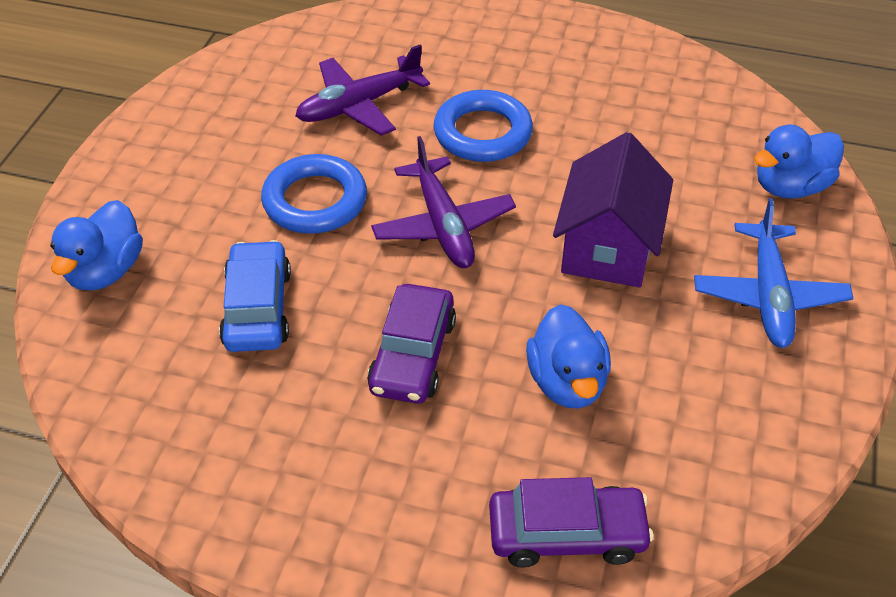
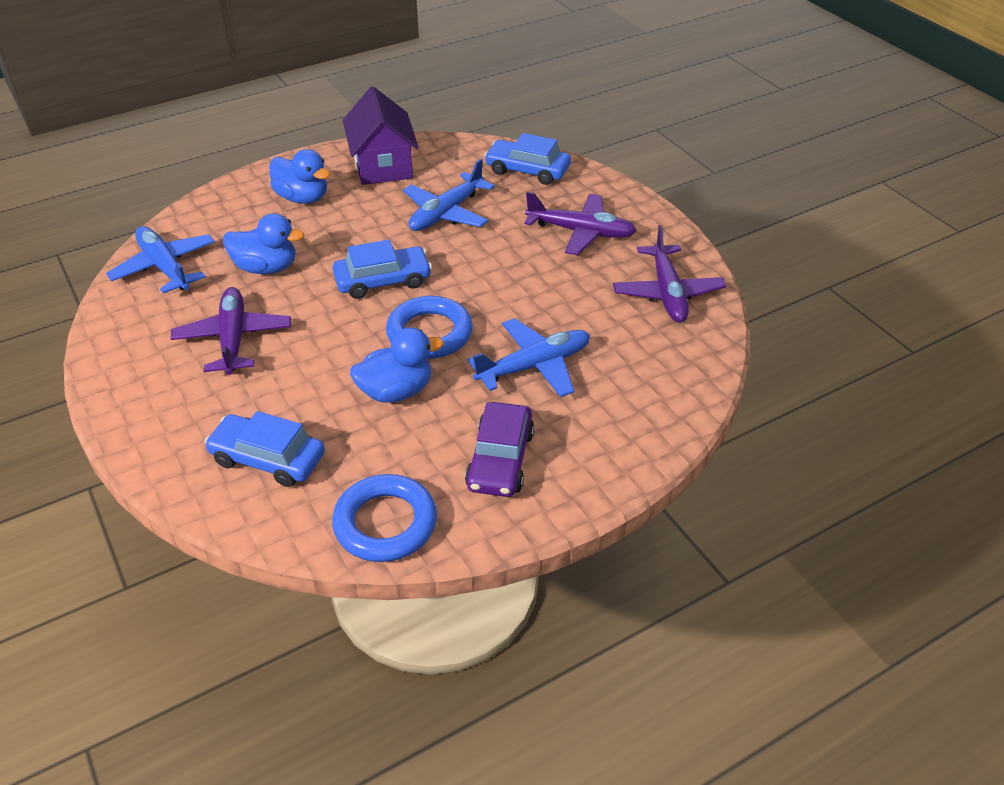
blue car: 1 -> 3
blue plane: 1 -> 3
purple car: 2 -> 1
purple plane: 2 -> 3

